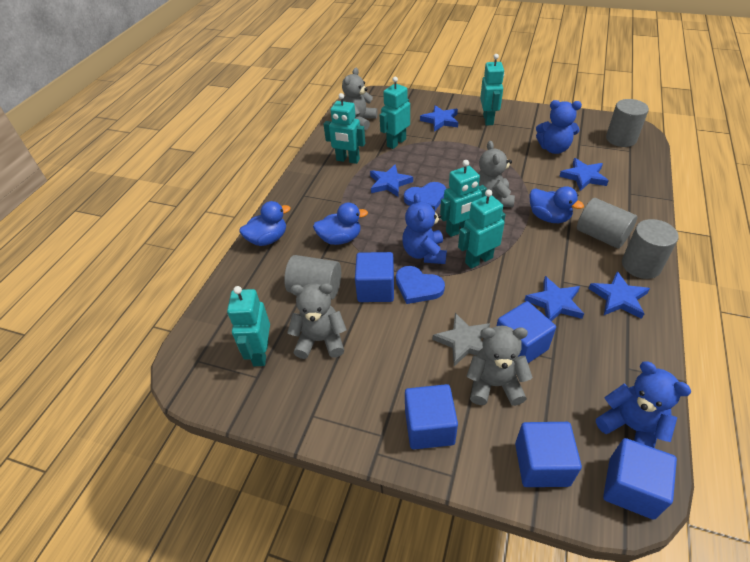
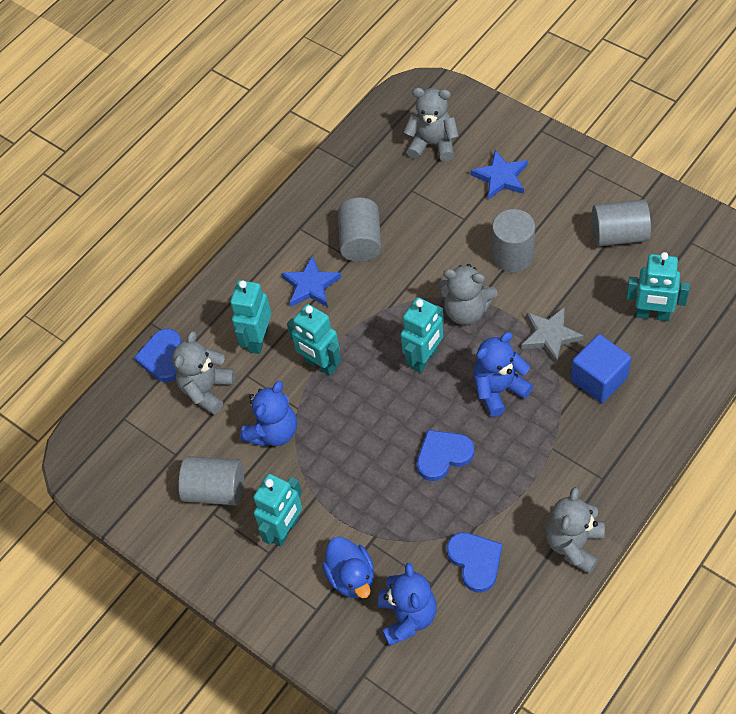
blue cube: 5 -> 1
blue duck: 3 -> 1
blue heart: 2 -> 3
blue star: 5 -> 2
turquoise robot: 6 -> 5

